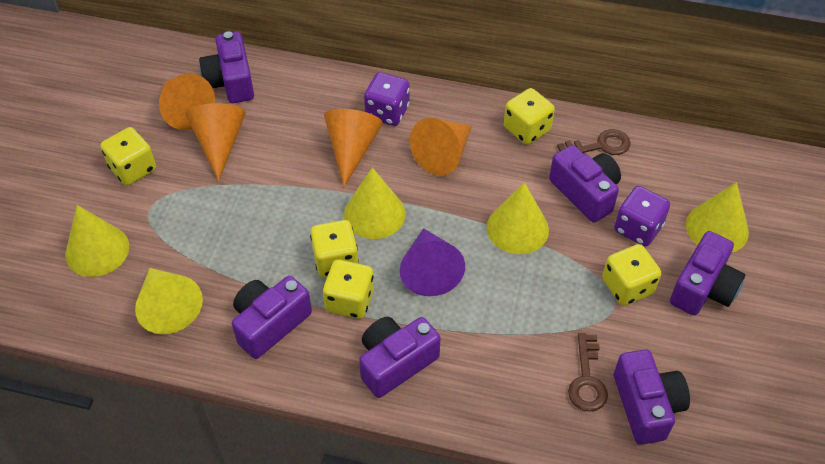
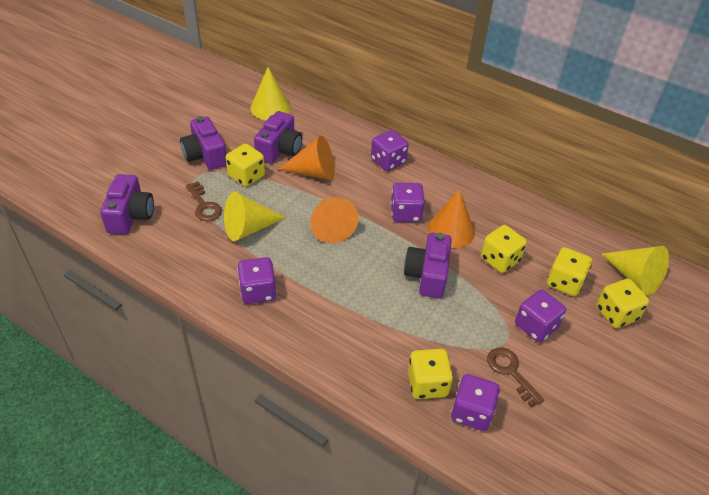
orange cone: 4 -> 3
purple camera: 6 -> 4
purple cone: 1 -> 0
purple dice: 2 -> 5
yellow cone: 5 -> 3

